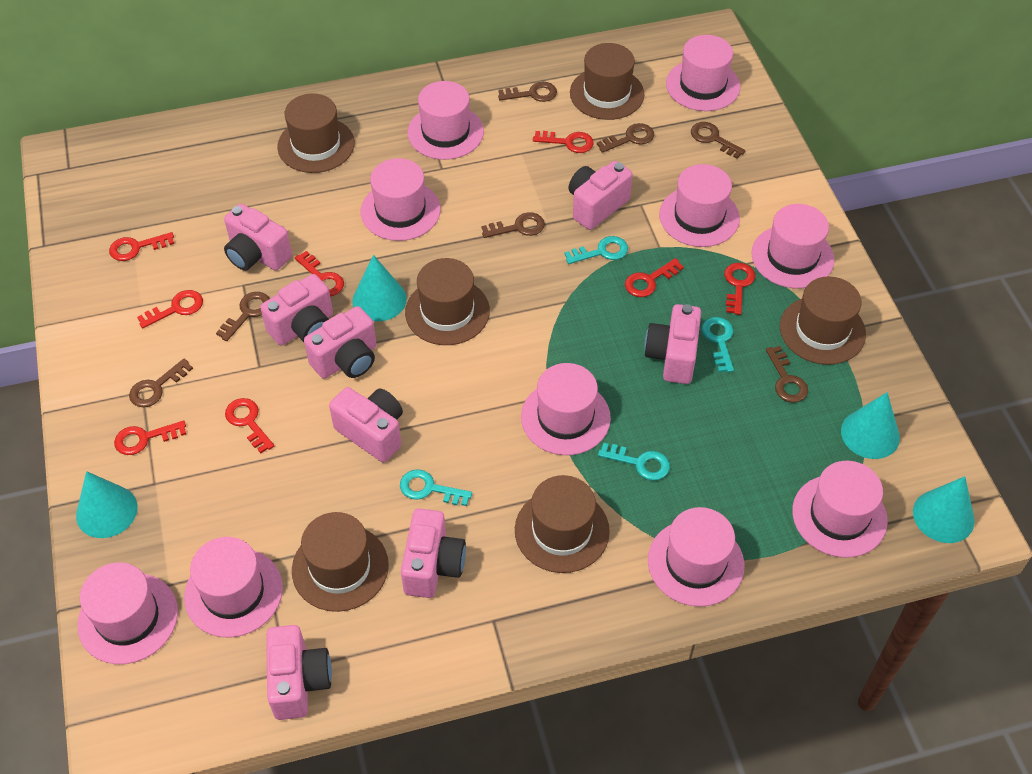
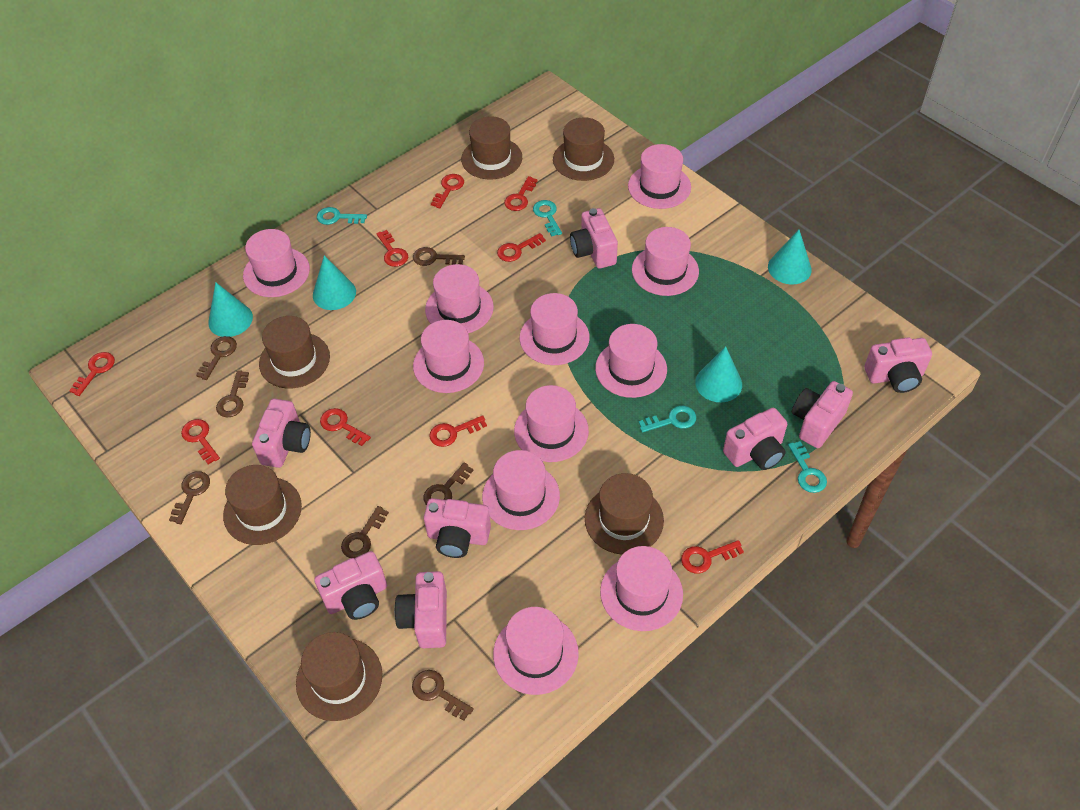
pink hat: 10 -> 11
red key: 8 -> 9

